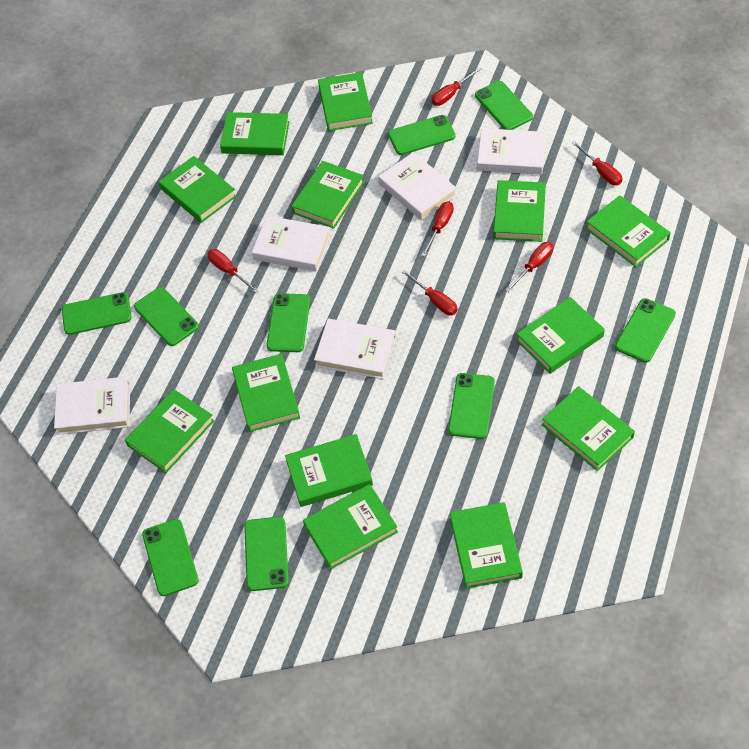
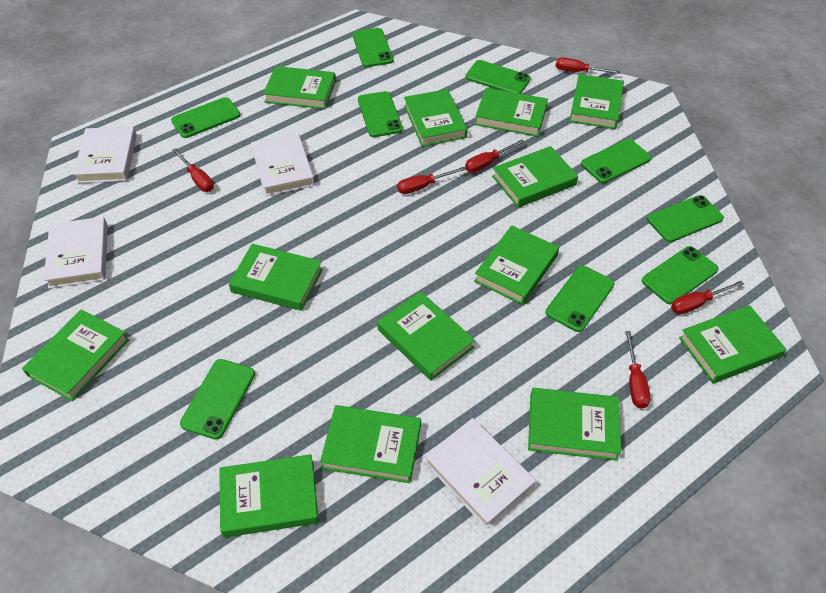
white book: 5 -> 4

